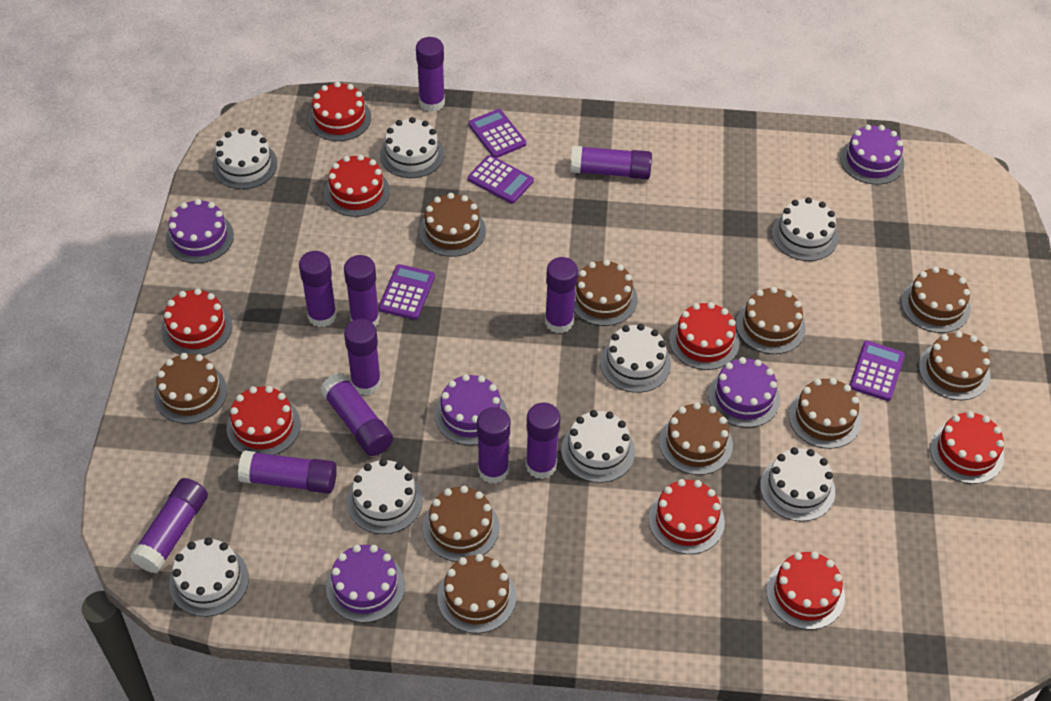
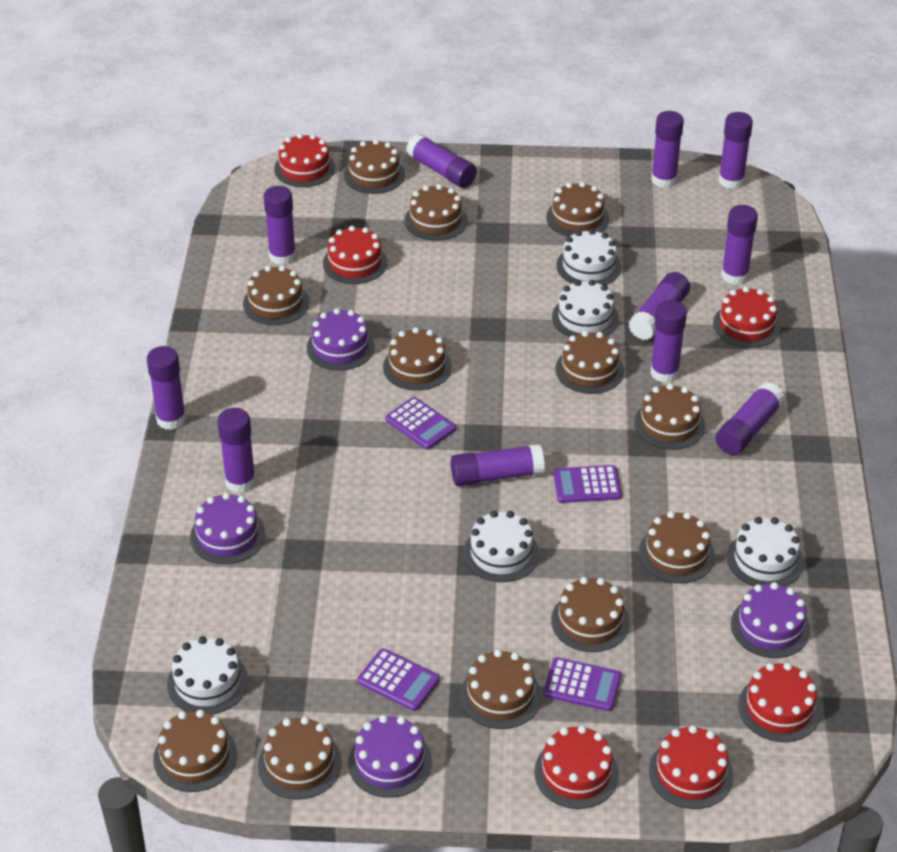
brown cake: 10 -> 12
purple cake: 5 -> 4
red cake: 8 -> 6
white cake: 8 -> 5

